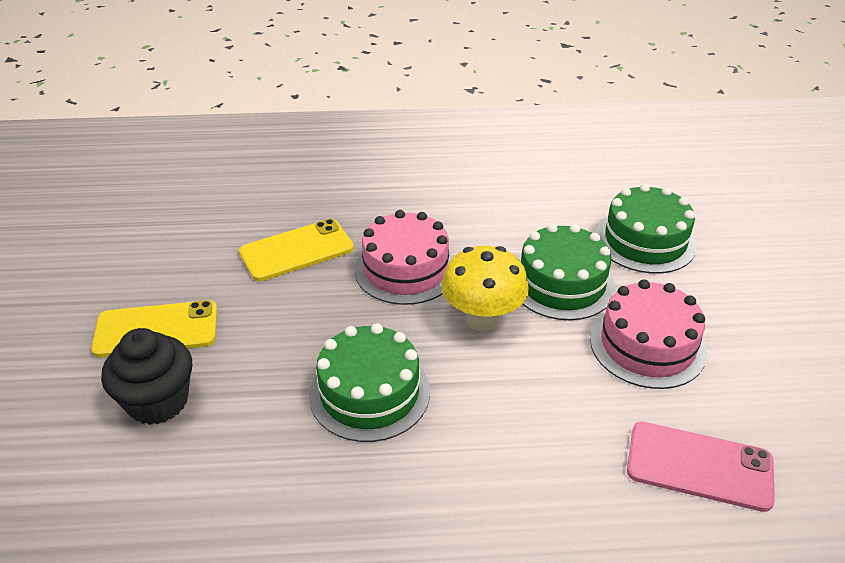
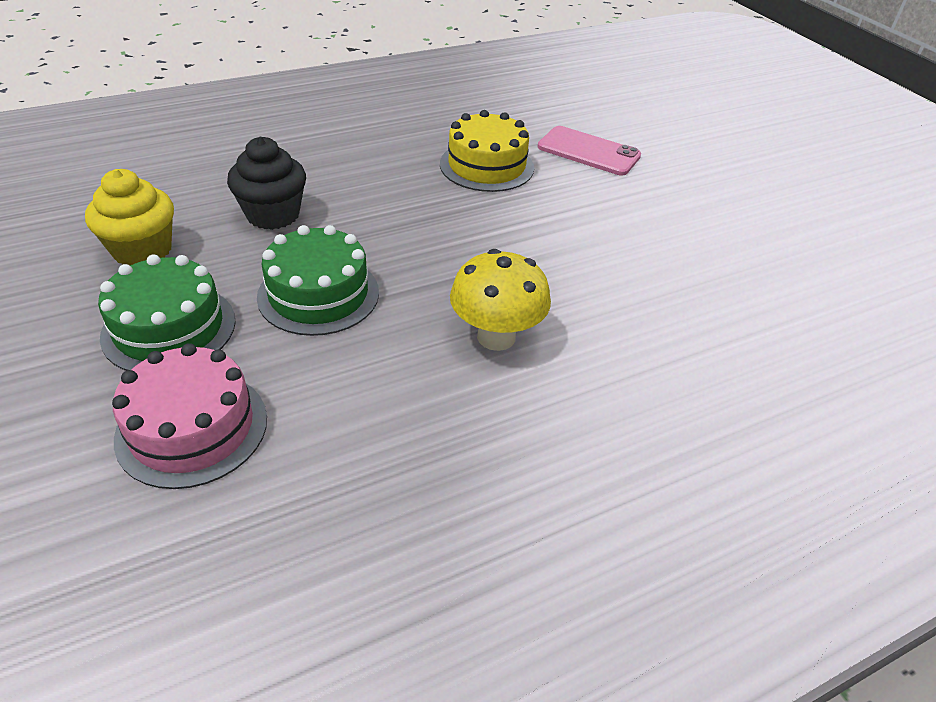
green cake: 3 -> 2
pink cake: 2 -> 1
yellow cake: 0 -> 1
yellow cupcake: 0 -> 1
yellow phone: 2 -> 0

